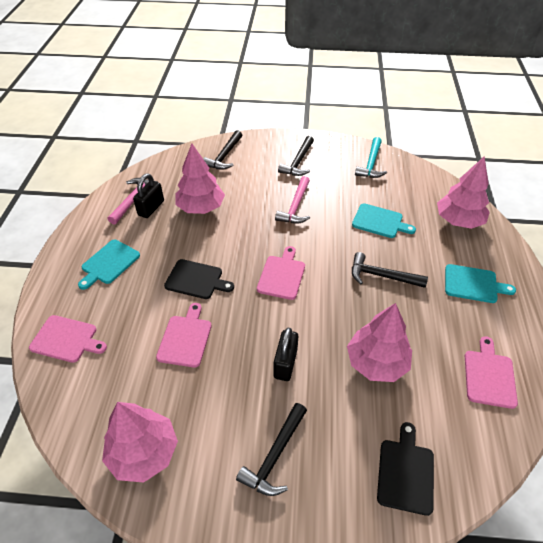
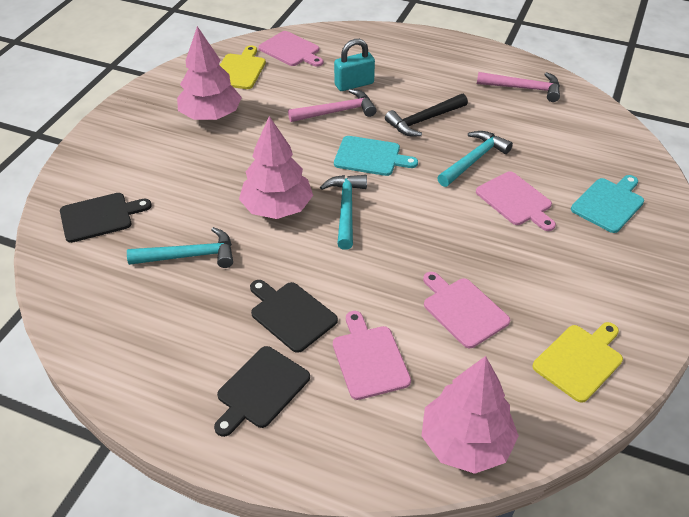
black cutting board: 2 -> 3
black hammer: 4 -> 1
black padlock: 2 -> 0
pink tree: 4 -> 3
turquoise cutting board: 3 -> 2
turquoise hammer: 1 -> 3
turquoise padlock: 0 -> 1
yellow cutting board: 0 -> 2

